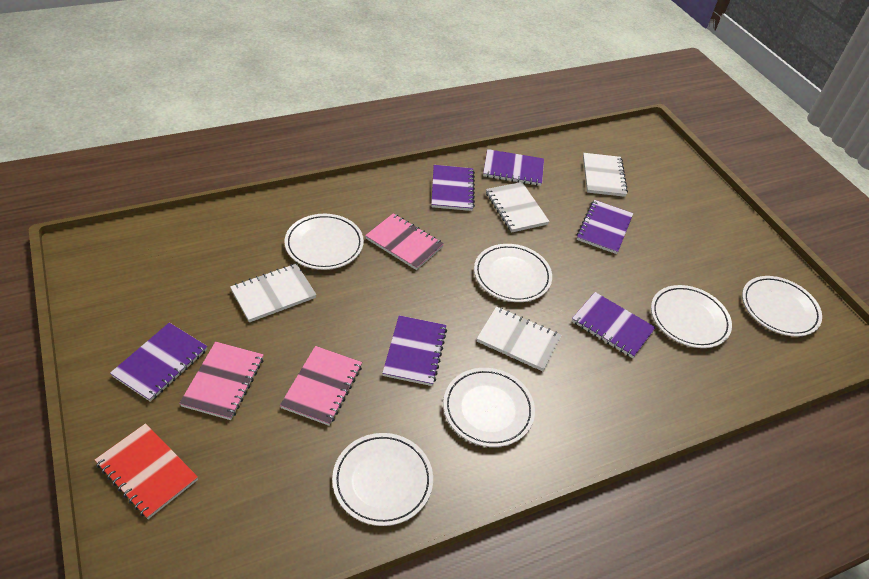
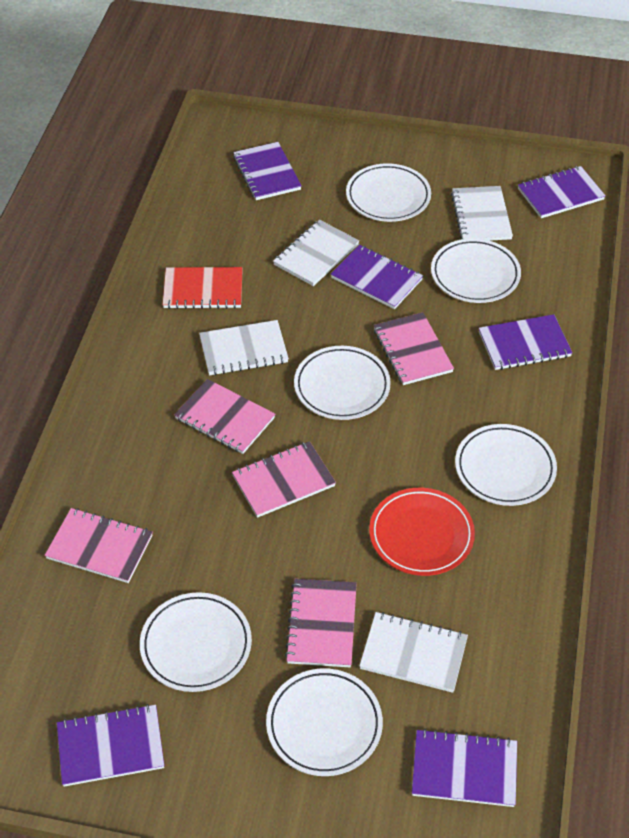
pink notebook: 3 -> 5
red plate: 0 -> 1

